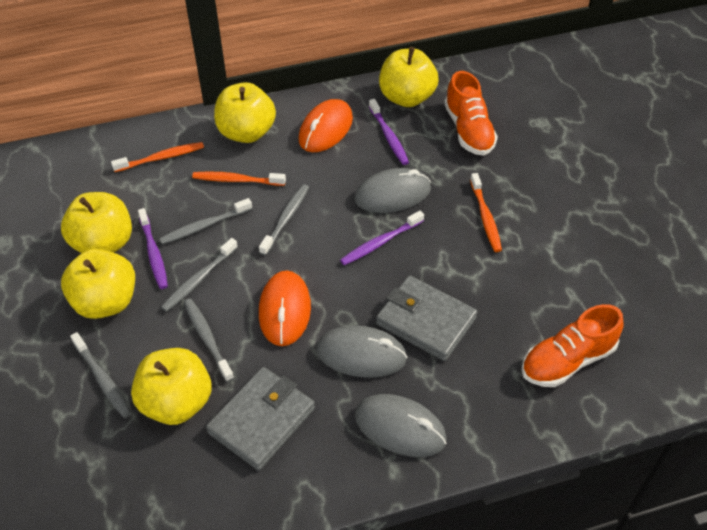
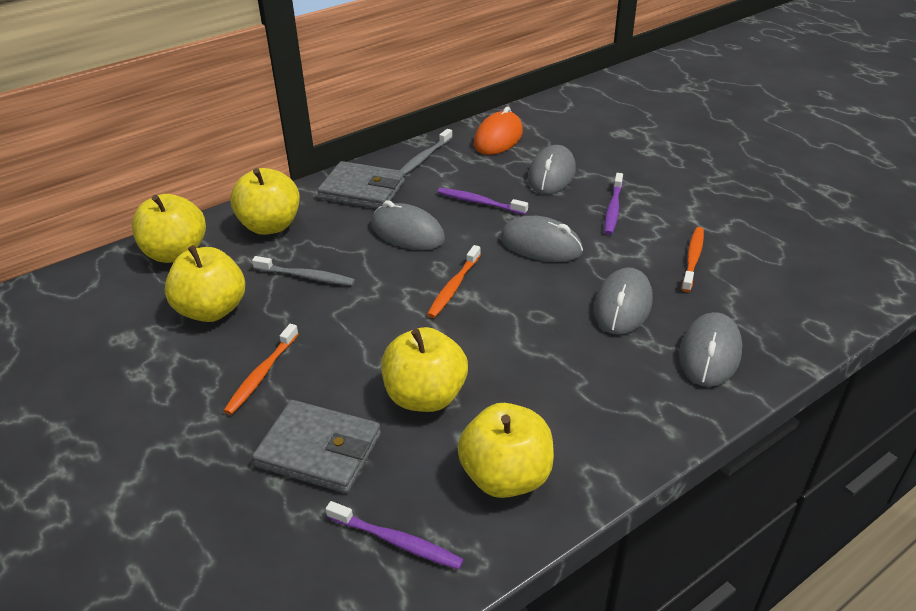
grey mouse: 3 -> 5
grey toothbrush: 5 -> 2
orange mouse: 2 -> 1
orange shoe: 2 -> 0

